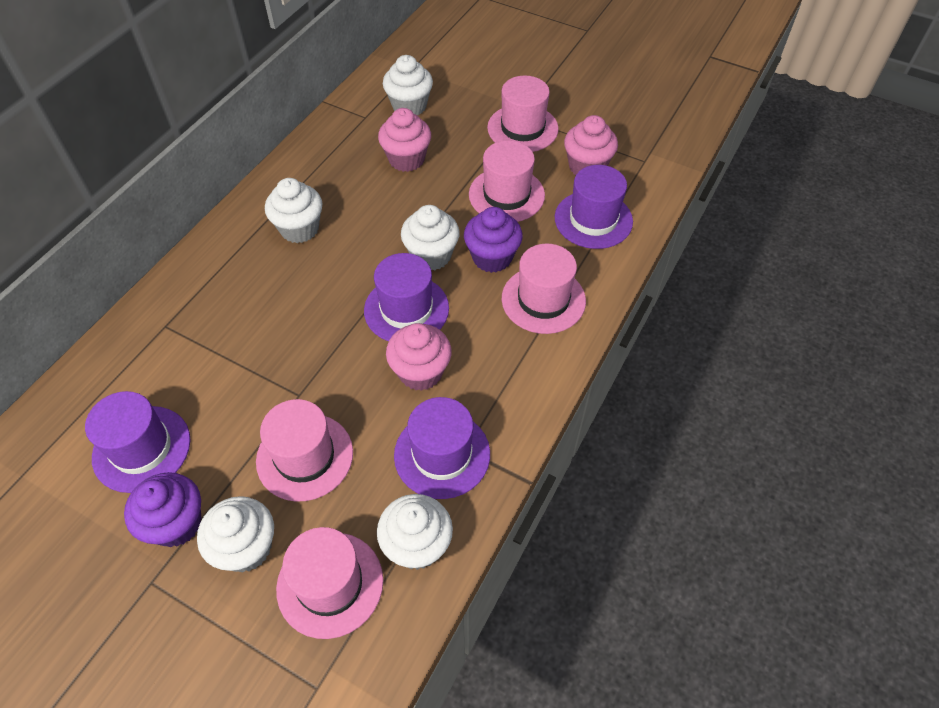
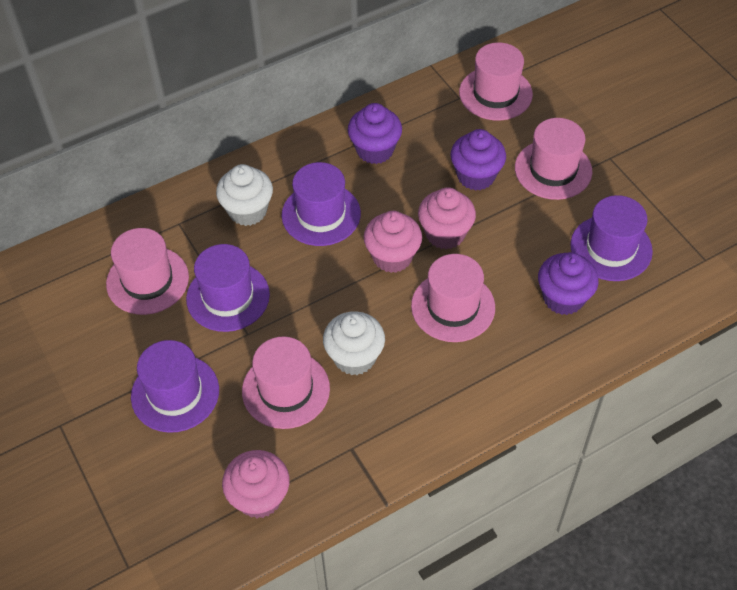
purple cupcake: 2 -> 3
white cupcake: 5 -> 2

